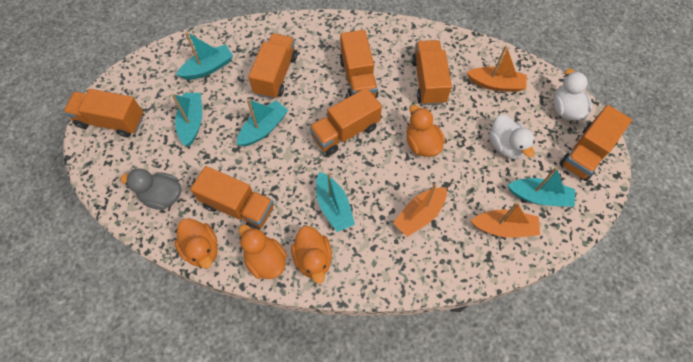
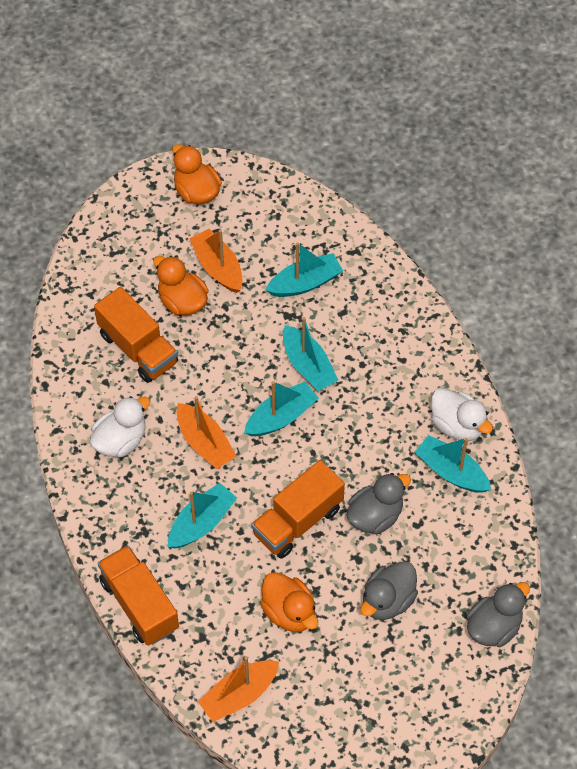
grey duck: 1 -> 3
orange duck: 4 -> 3
orange truck: 7 -> 3

